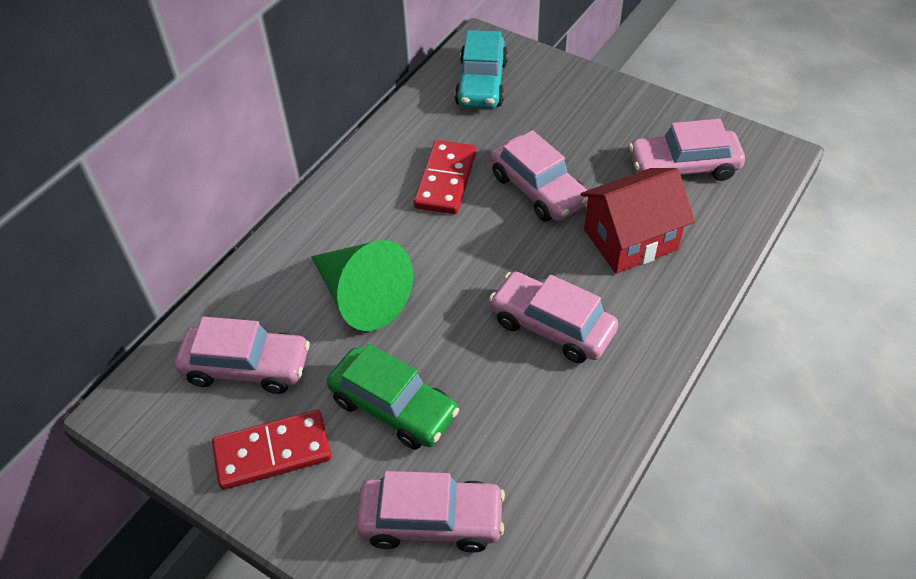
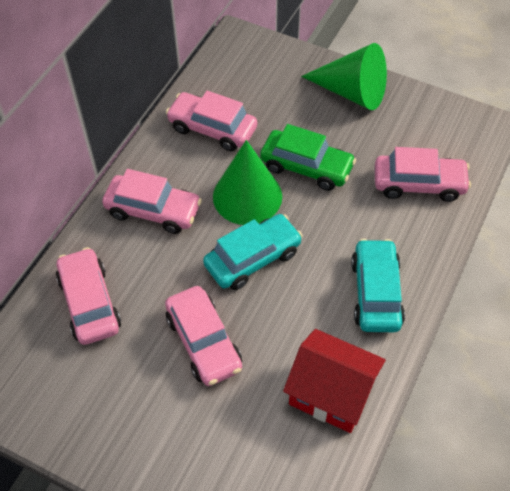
green cone: 1 -> 2
red domino: 2 -> 0
turquoise car: 1 -> 2

